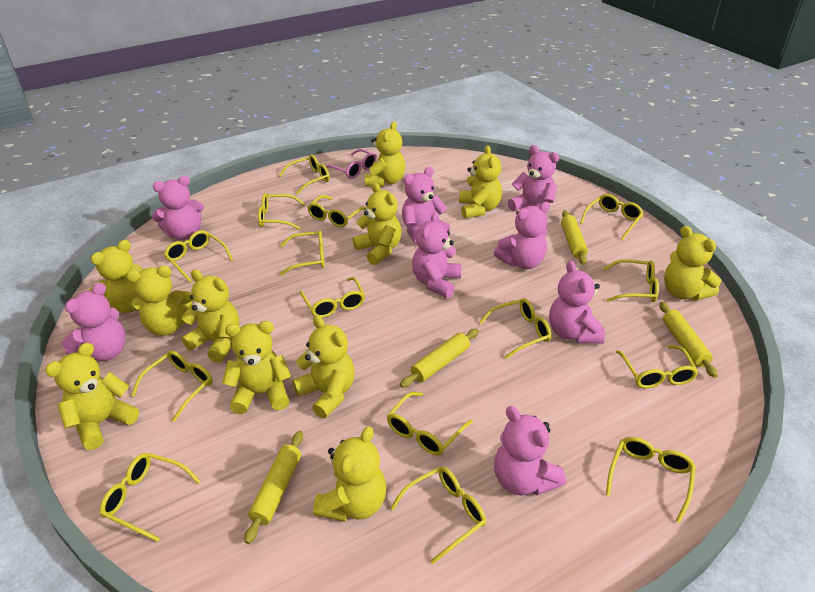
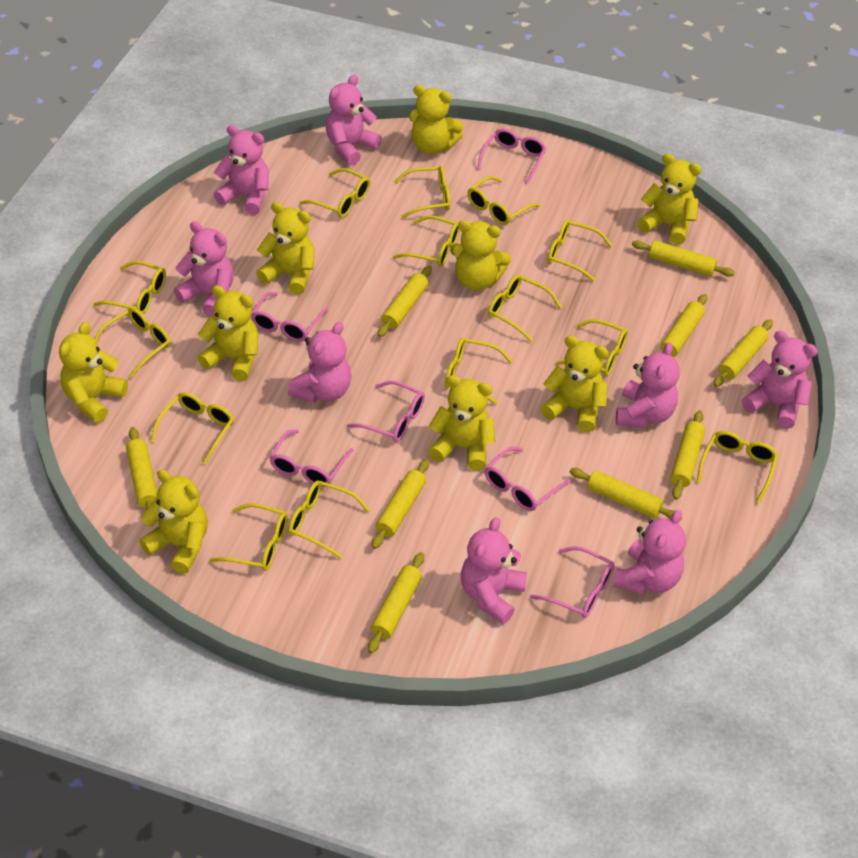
pink glasses: 1 -> 6
yellow glasses: 15 -> 14
yellow rolling pin: 4 -> 9
yellow teddy bear: 11 -> 9

